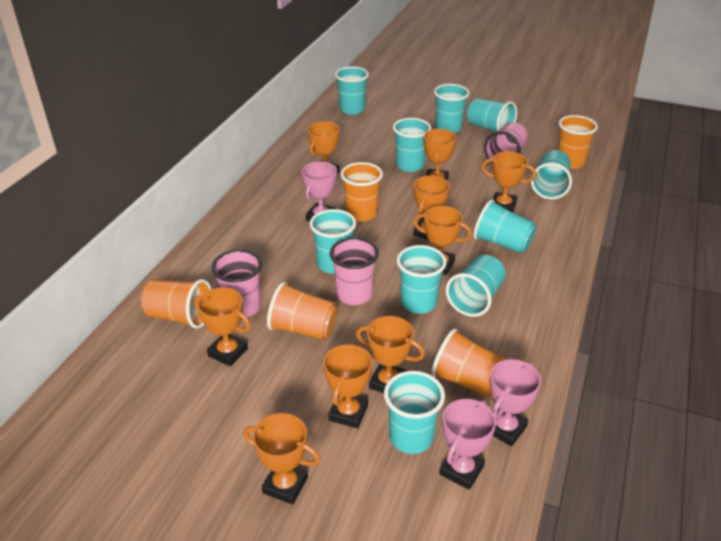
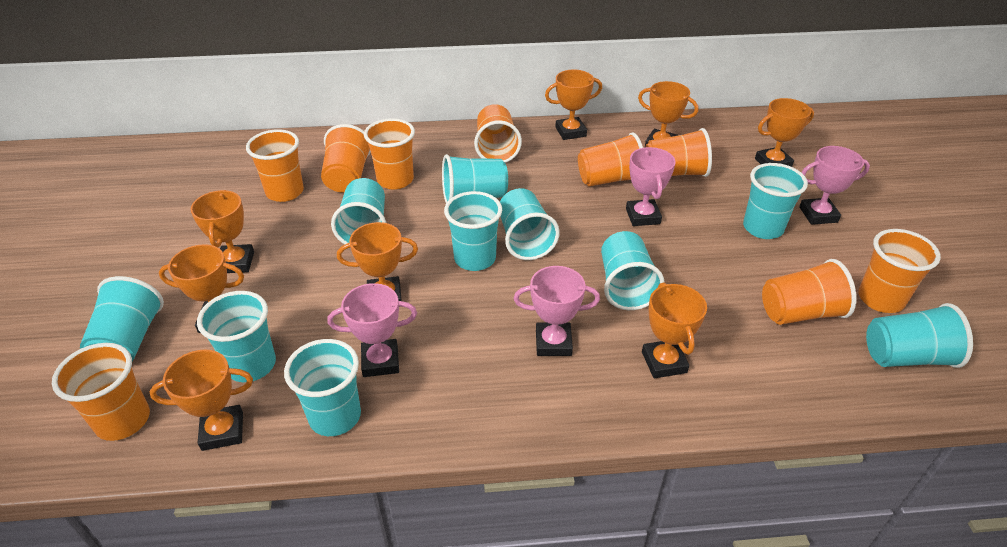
orange cup: 5 -> 9
orange trophy: 9 -> 8
pink cup: 3 -> 0
pink trophy: 3 -> 4

